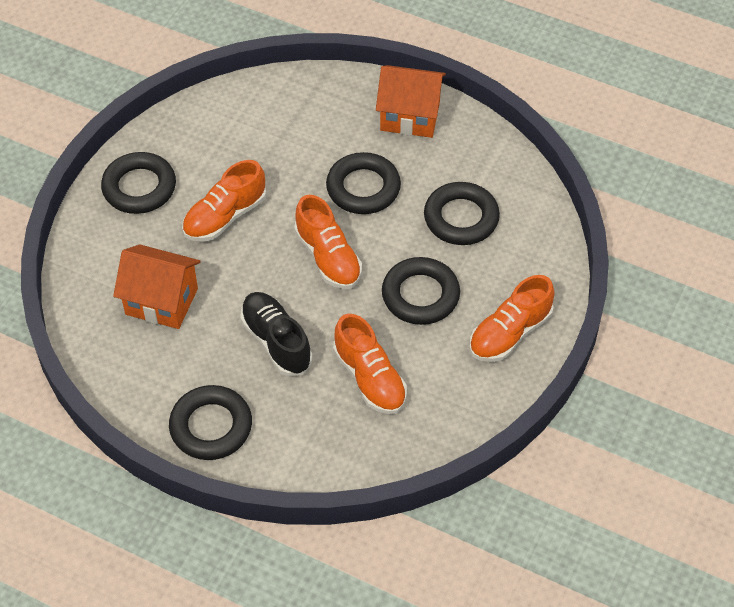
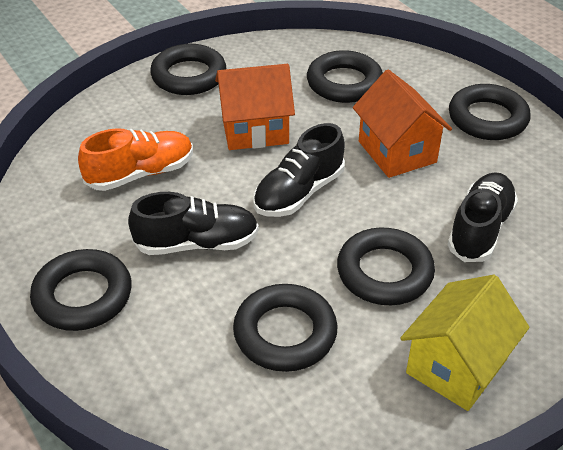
black ring: 5 -> 6
black shoe: 1 -> 3
orange shoe: 4 -> 1
yellow house: 0 -> 1

